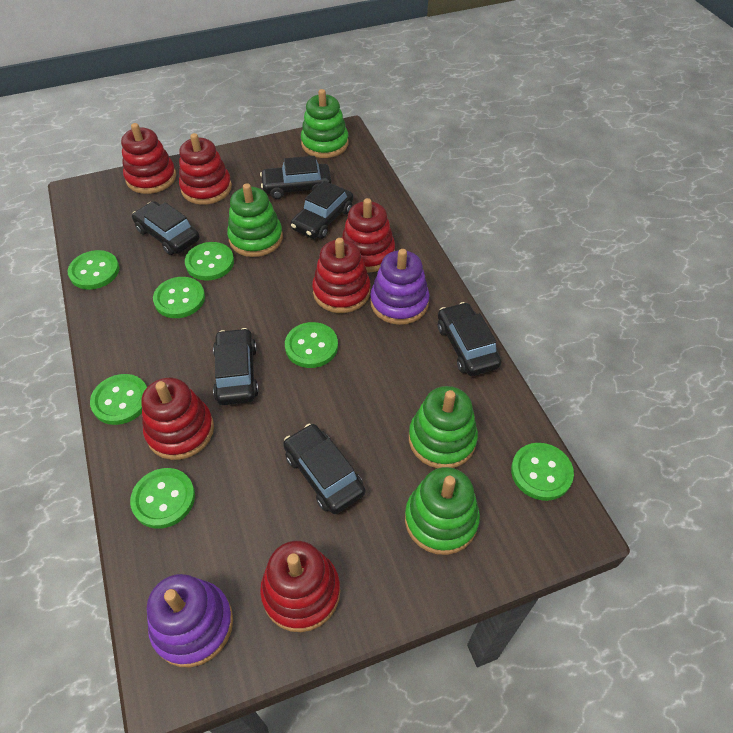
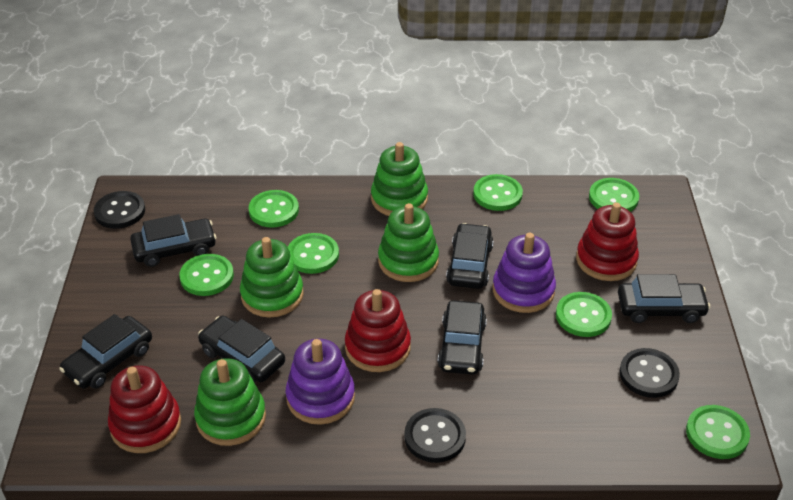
black button: 0 -> 3
red stacking toy: 6 -> 3

